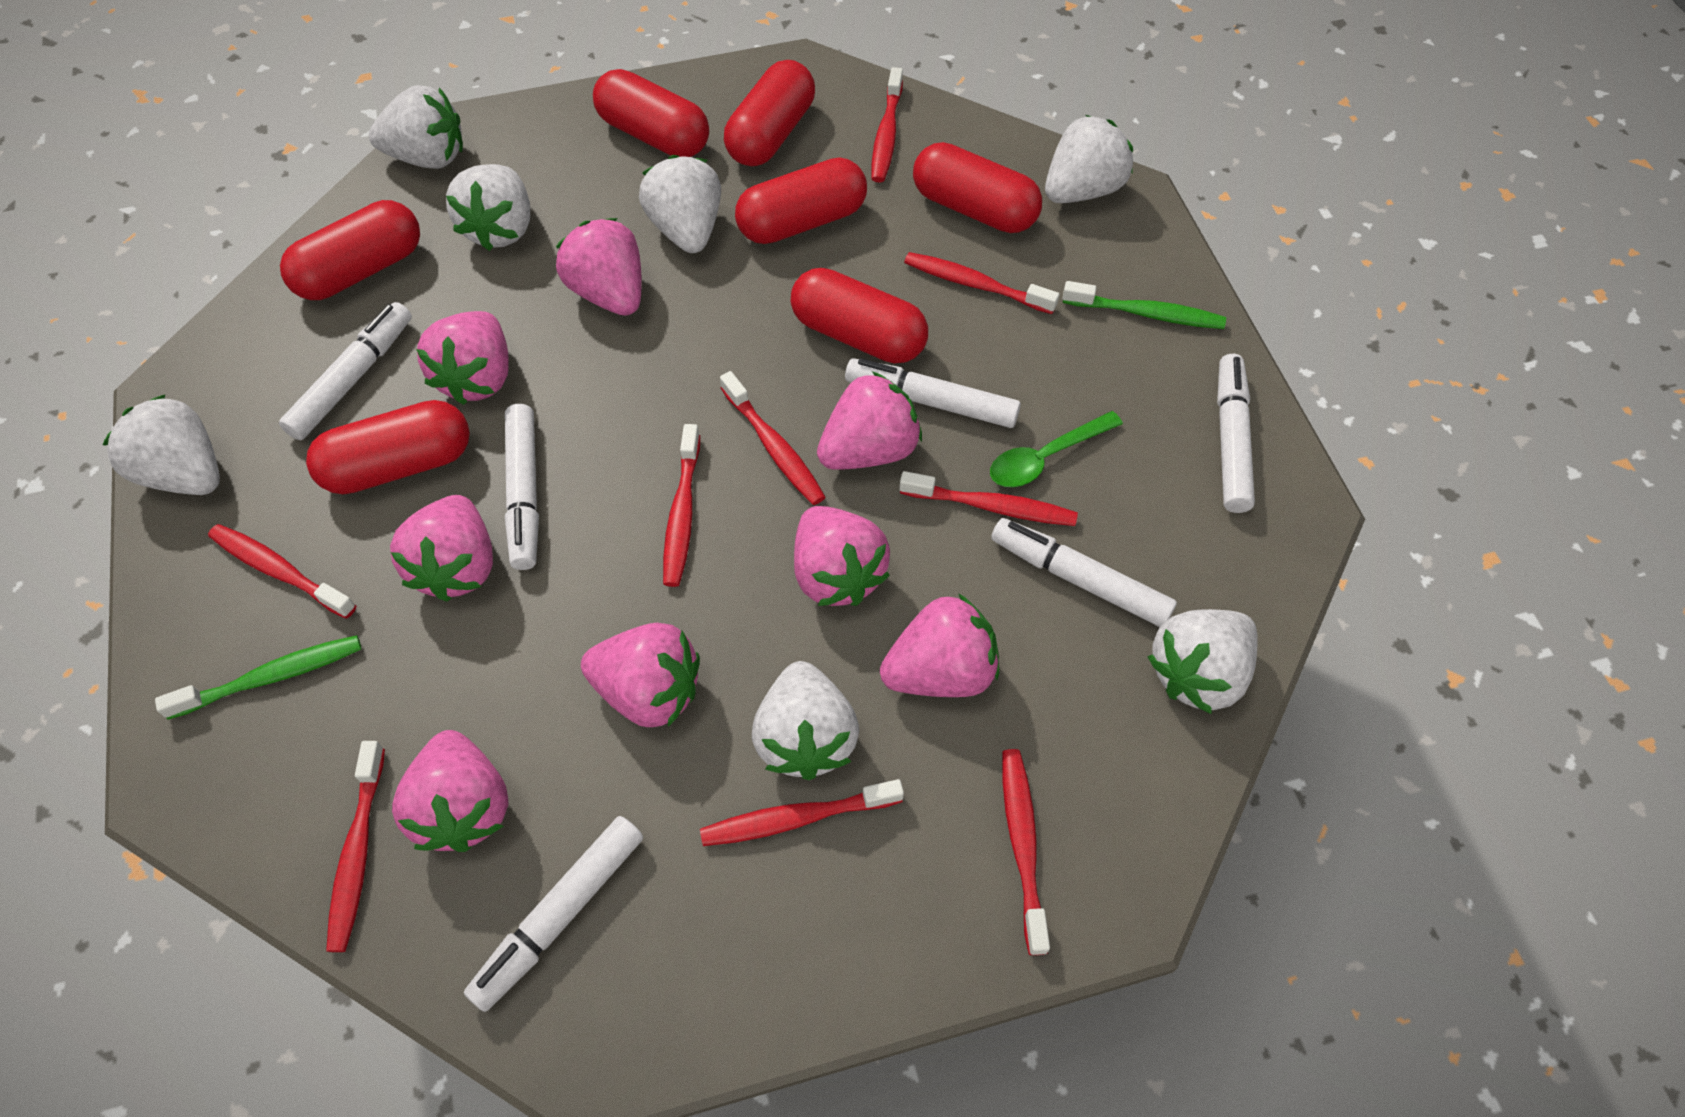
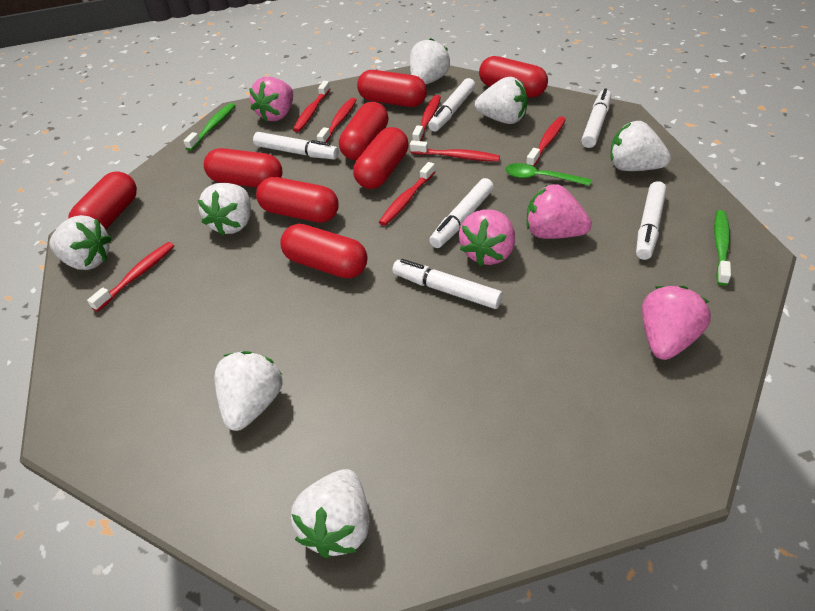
pink strawberry: 8 -> 4
red capsule: 7 -> 8
red toothbrush: 9 -> 7

